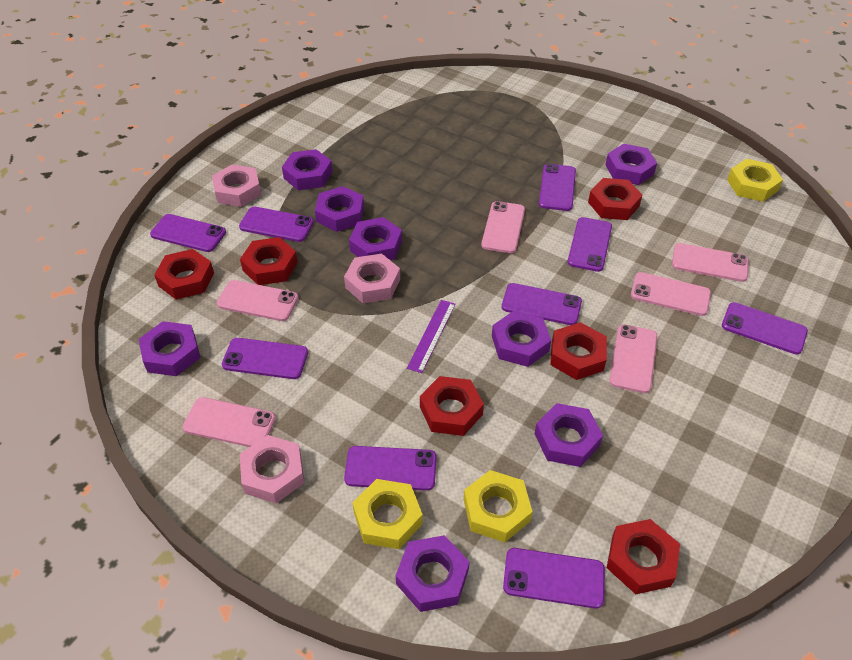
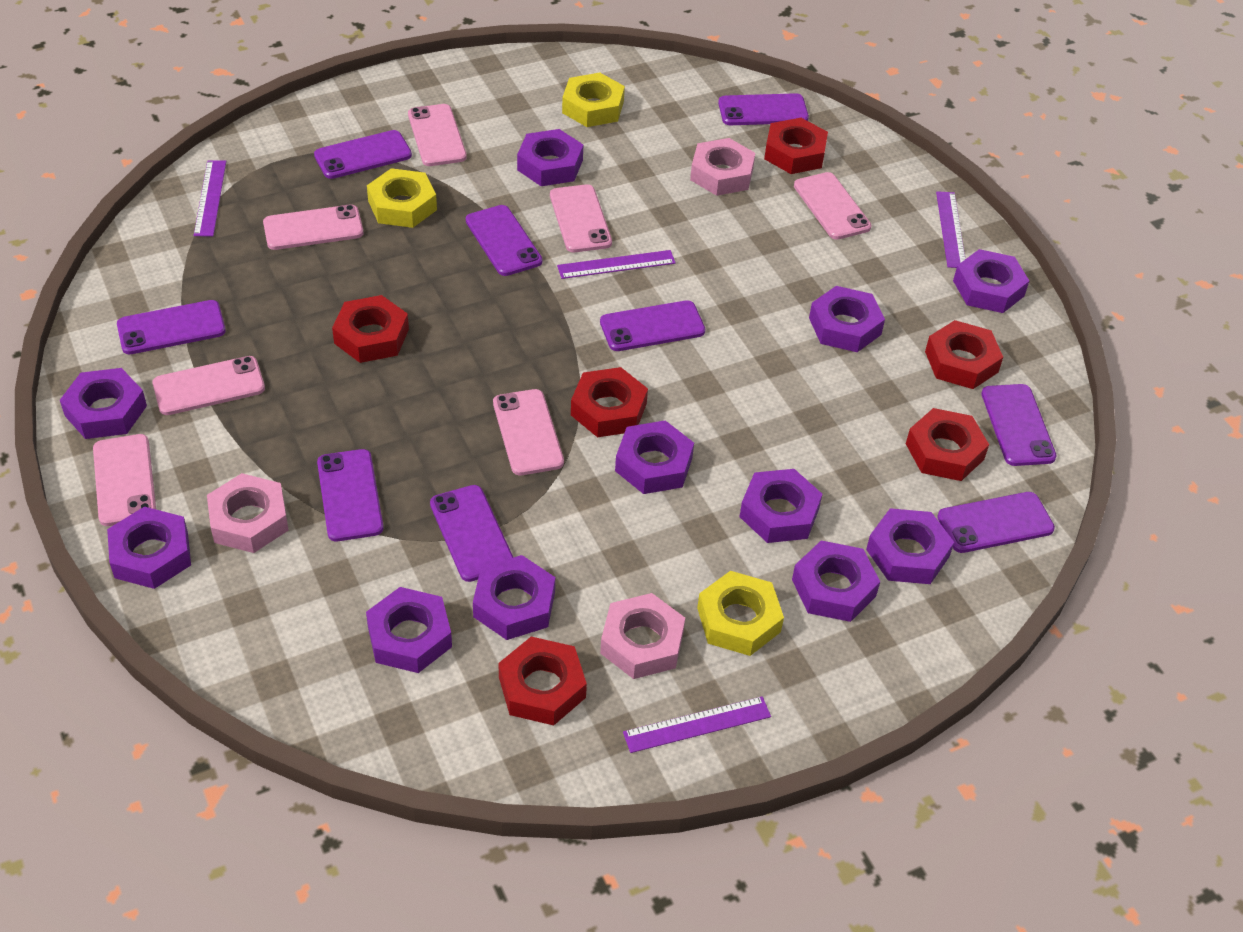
pink phone: 6 -> 7
purple nut: 8 -> 11
purple ruler: 1 -> 4

